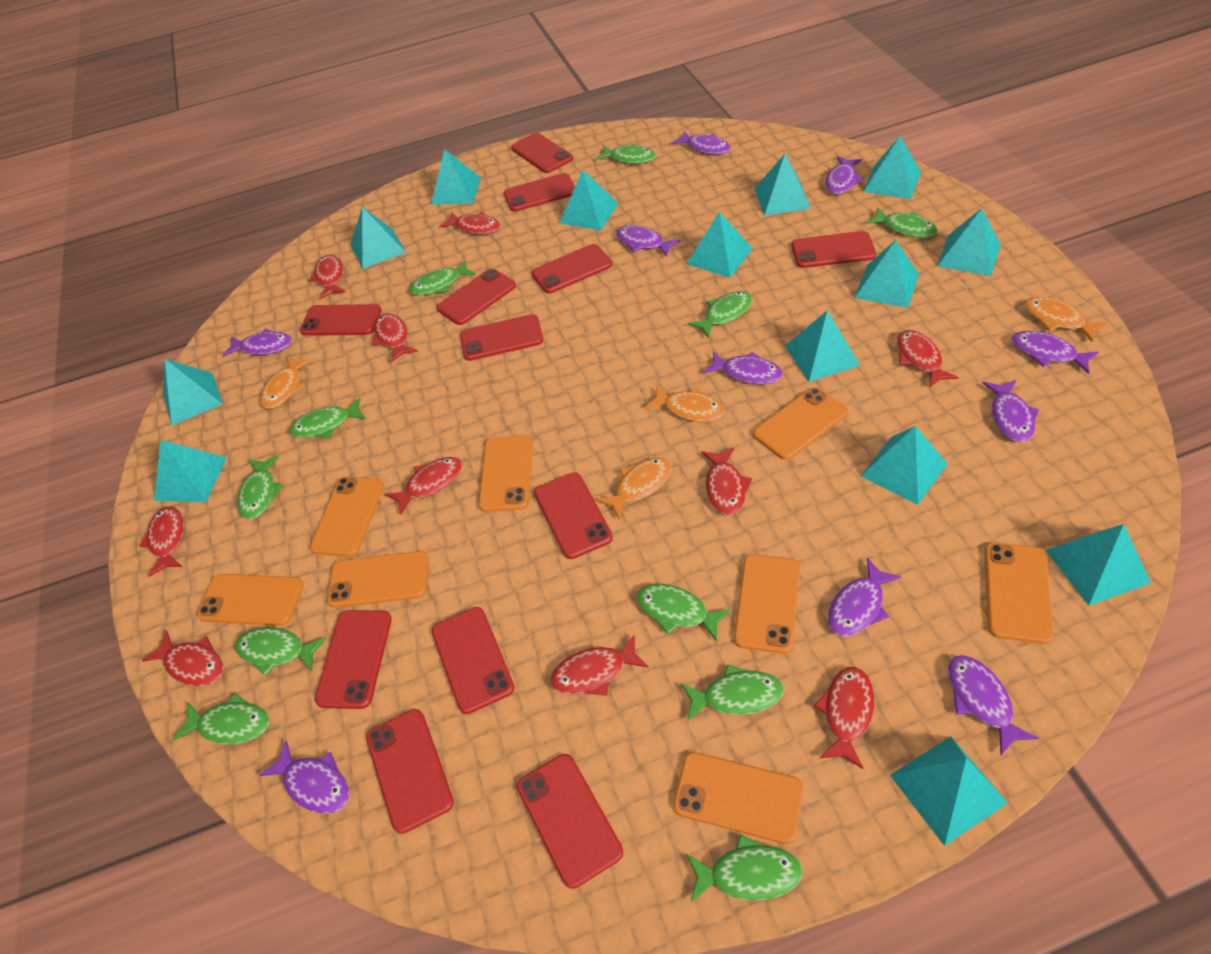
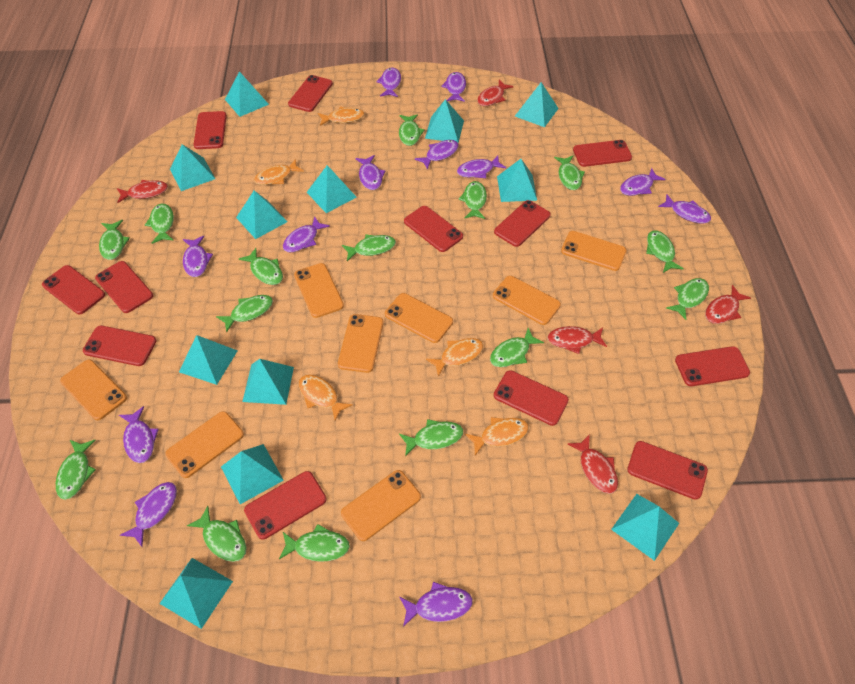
green fish: 11 -> 15
orange fish: 4 -> 5
purple fish: 10 -> 12
red fish: 10 -> 5
turquoise pyramid: 14 -> 12

